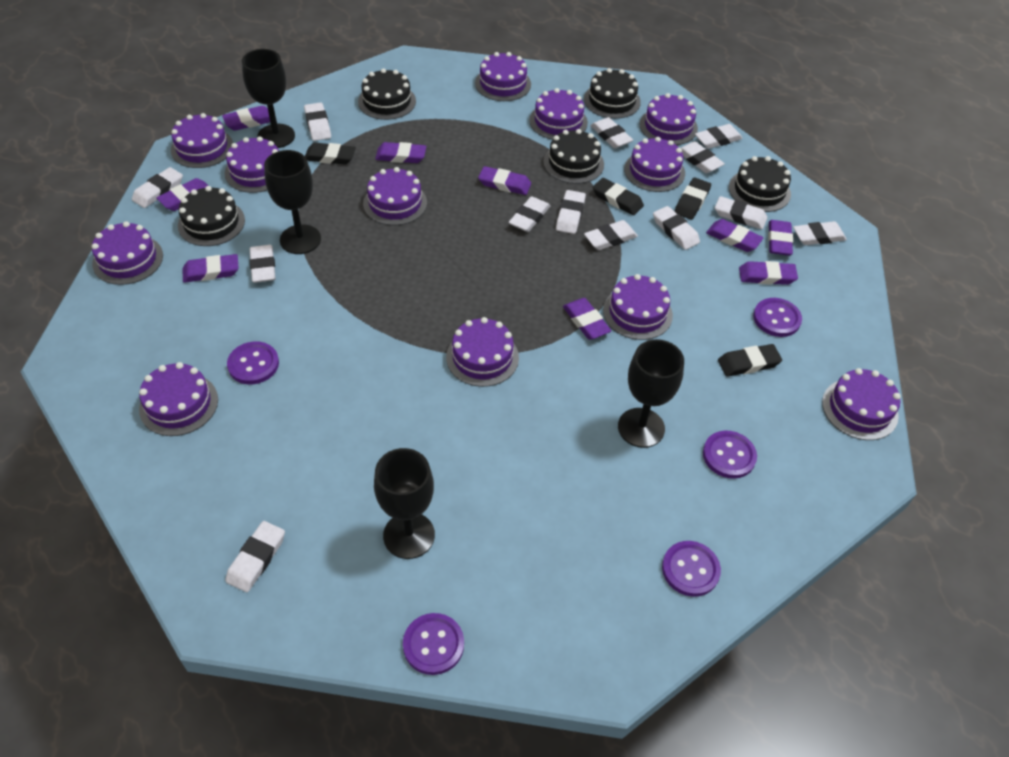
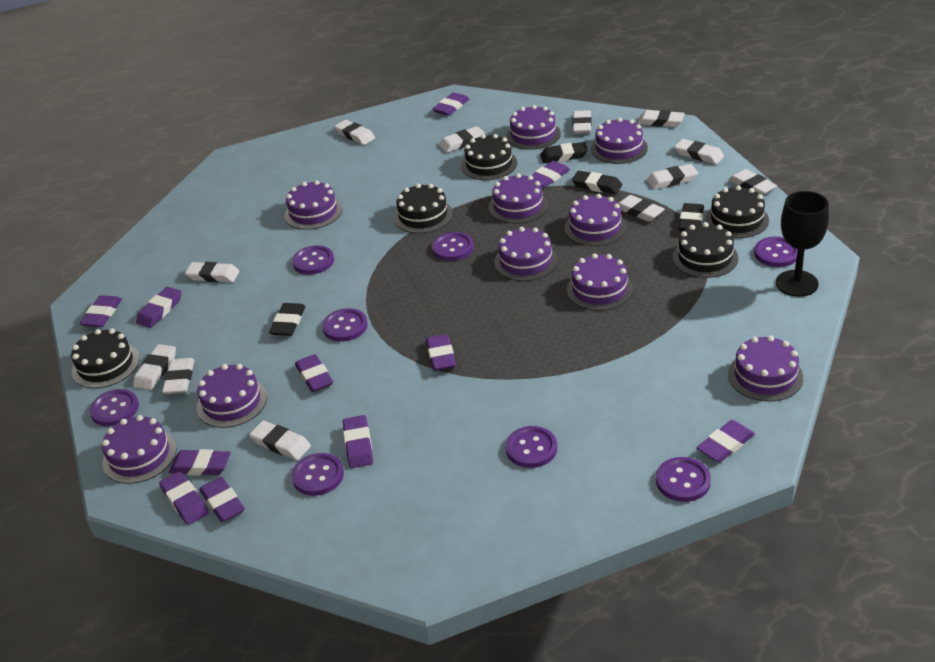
black goblet: 4 -> 1
purple button: 5 -> 8
purple cake: 12 -> 10
purple eraser: 9 -> 11
white eraser: 13 -> 12

